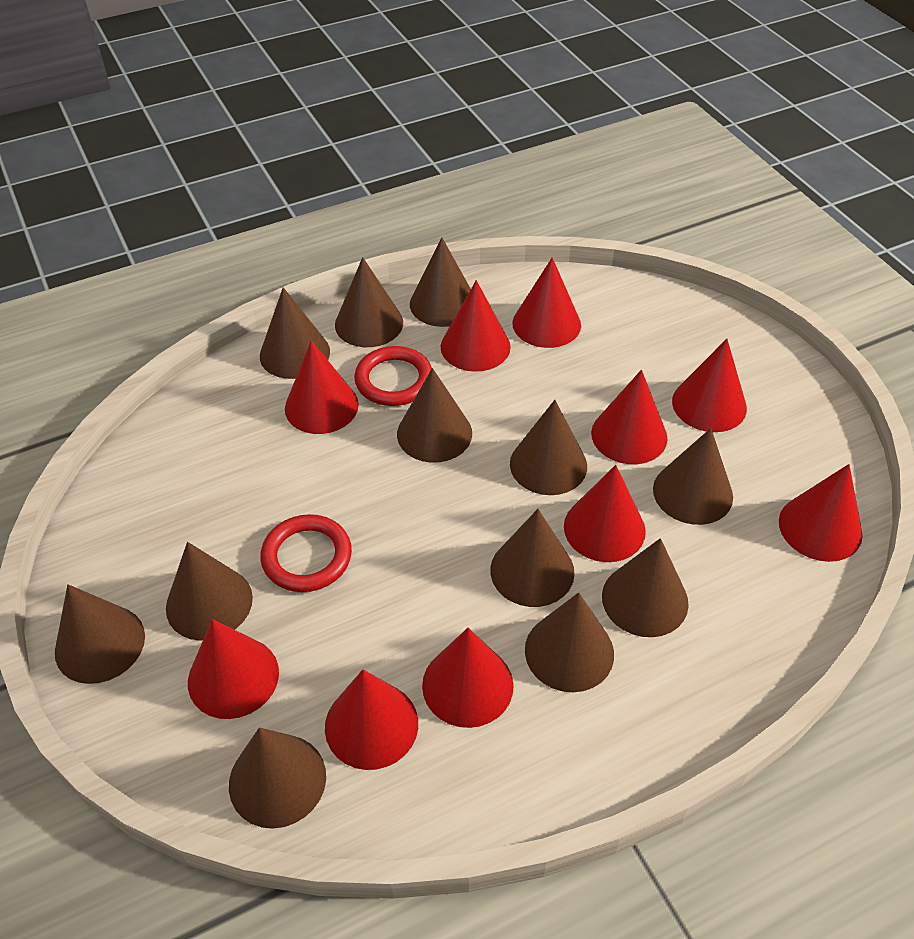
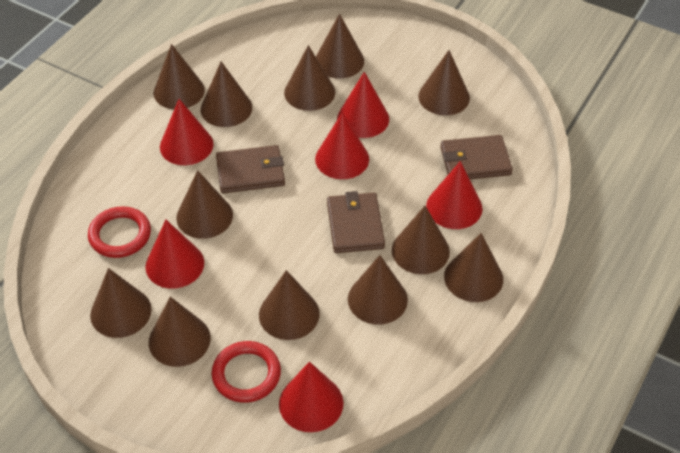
brown wallet: 0 -> 3
red cone: 10 -> 6

